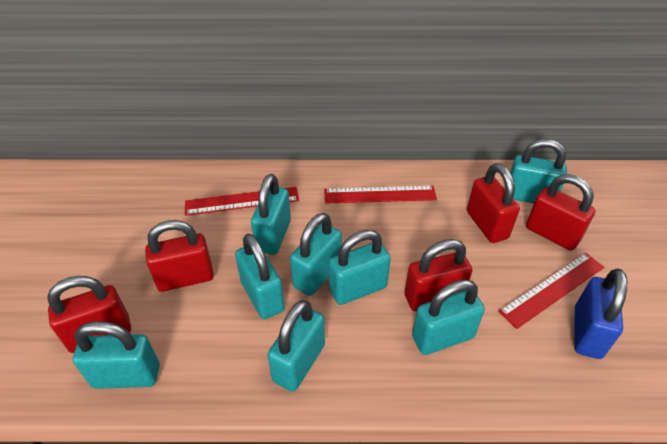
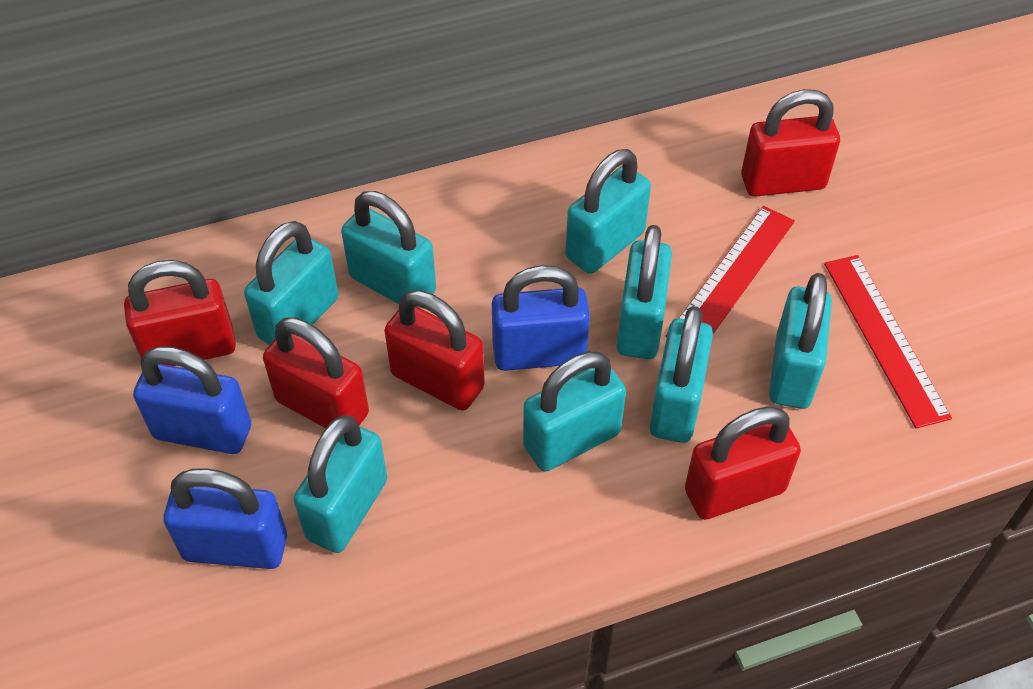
blue padlock: 1 -> 3
red ruler: 3 -> 2

